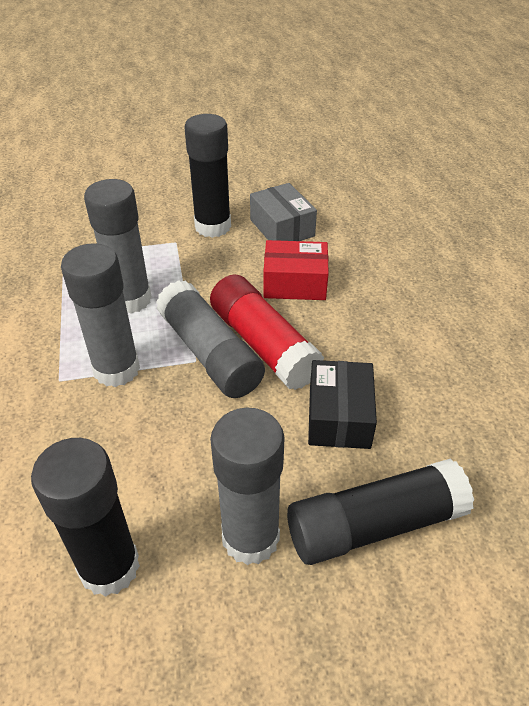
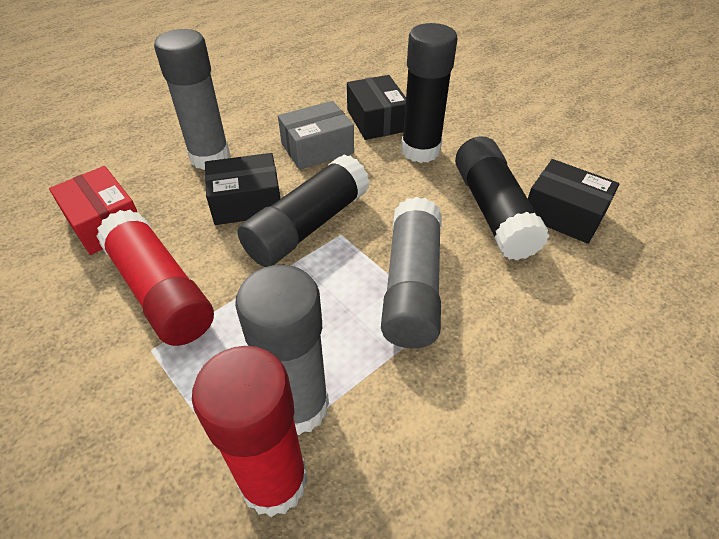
black box: 1 -> 3
grey glue stick: 4 -> 3
red glue stick: 1 -> 2

